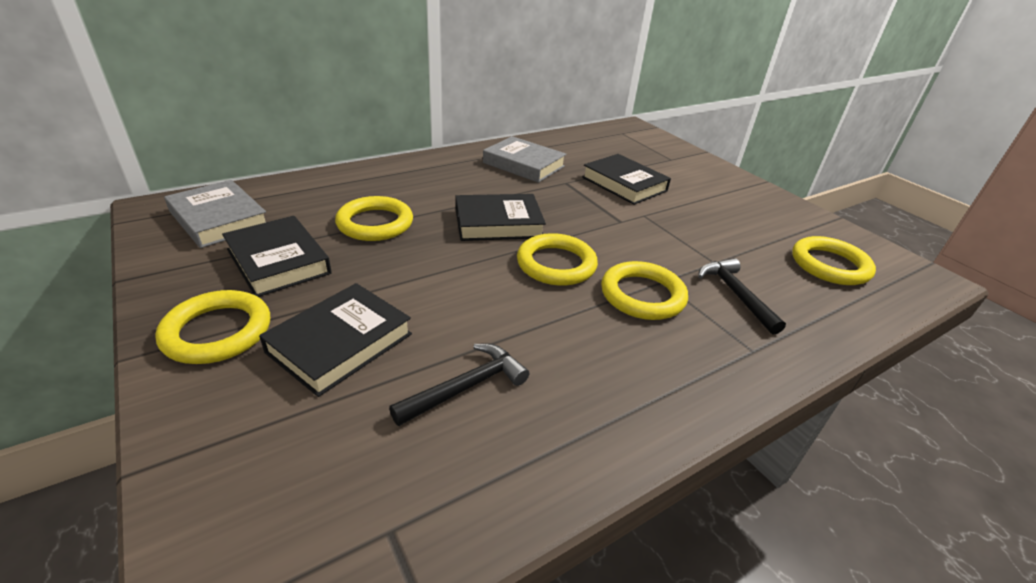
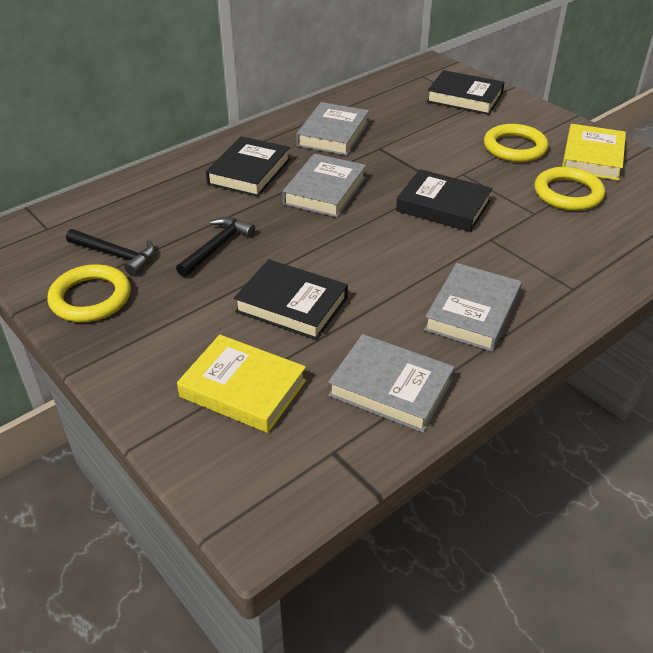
grey book: 2 -> 4
yellow book: 0 -> 2
yellow ring: 5 -> 3

